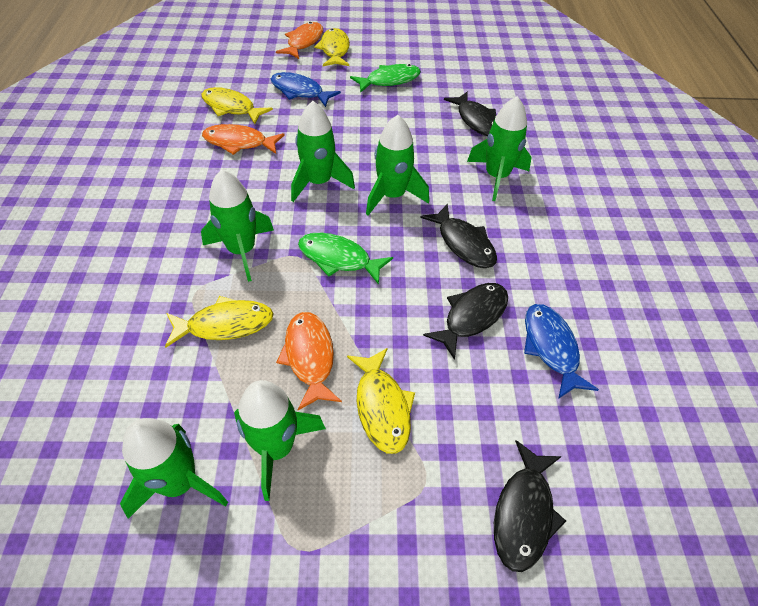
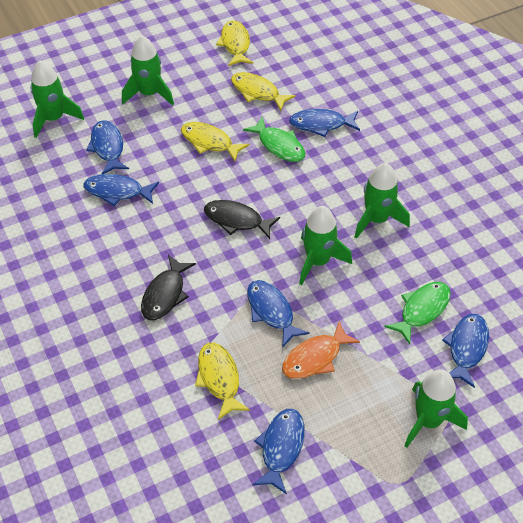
black fish: 4 -> 2
blue fish: 2 -> 6
green rocket: 6 -> 5
orange fish: 3 -> 1

